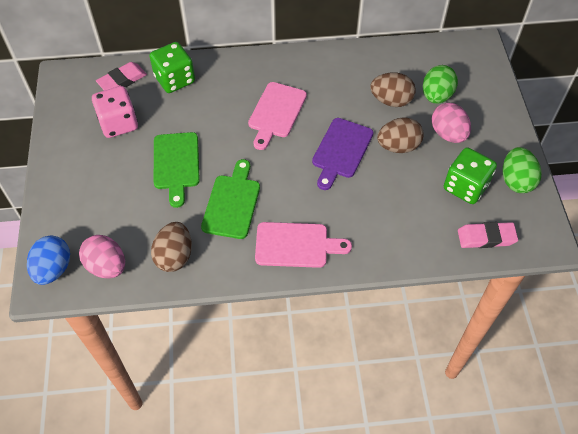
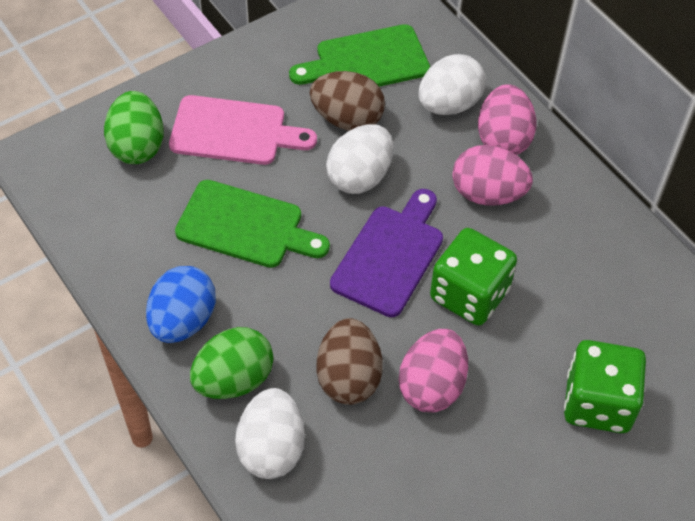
brown egg: 3 -> 2
pink cutting board: 2 -> 1
pink dice: 1 -> 0
pink egg: 2 -> 3
pink eraser: 2 -> 0
white egg: 0 -> 3

